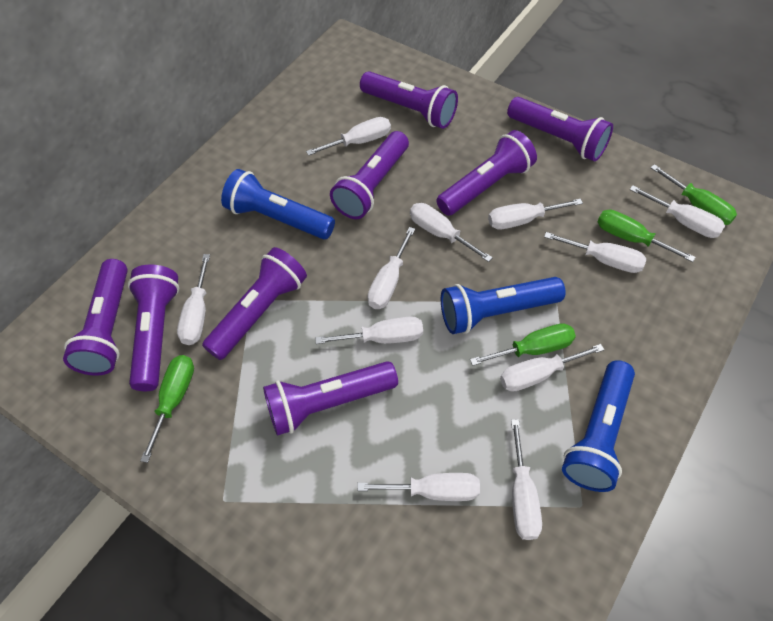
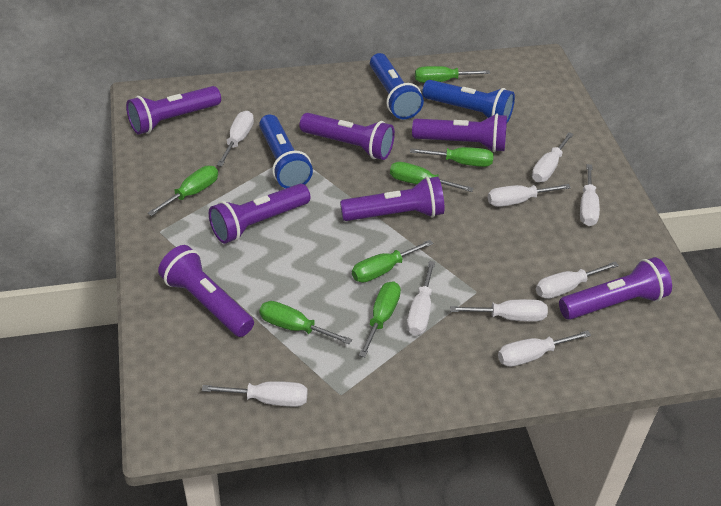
green screwdriver: 4 -> 7
purple flashlight: 8 -> 7
white screwdriver: 11 -> 9

